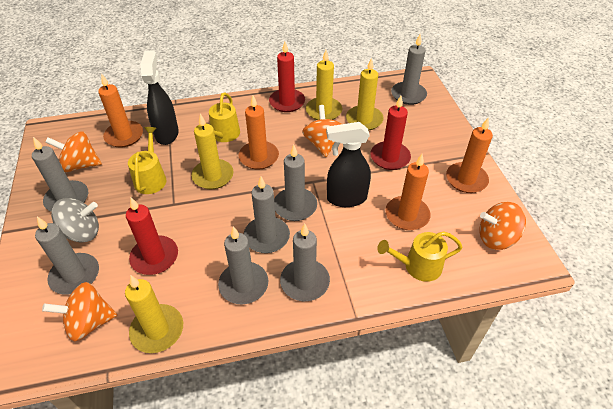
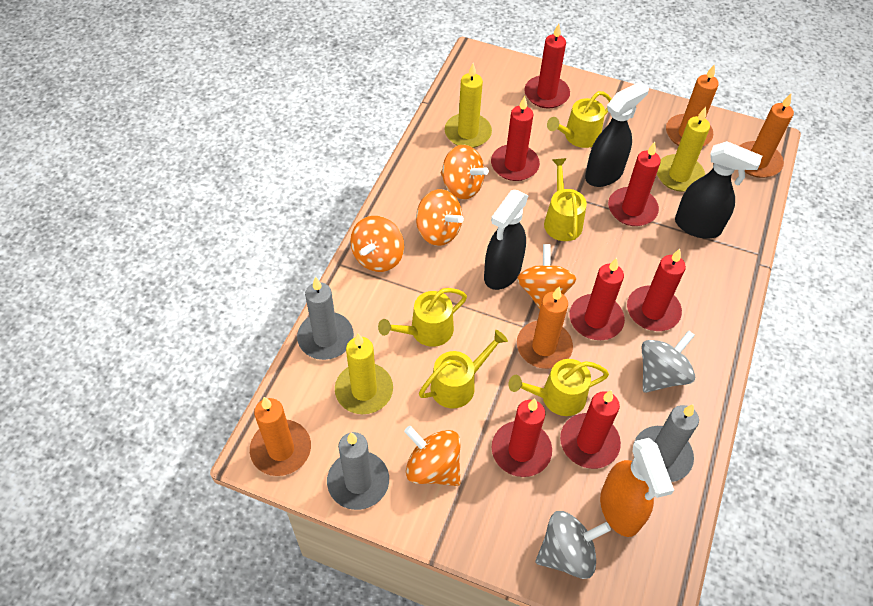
black spray bottle: 2 -> 3
grey candle: 7 -> 3
grey spinning top: 1 -> 2
orange spinning top: 4 -> 5
orange spray bottle: 0 -> 1
red candle: 3 -> 7
yellow candle: 4 -> 3
yellow watering can: 3 -> 5

